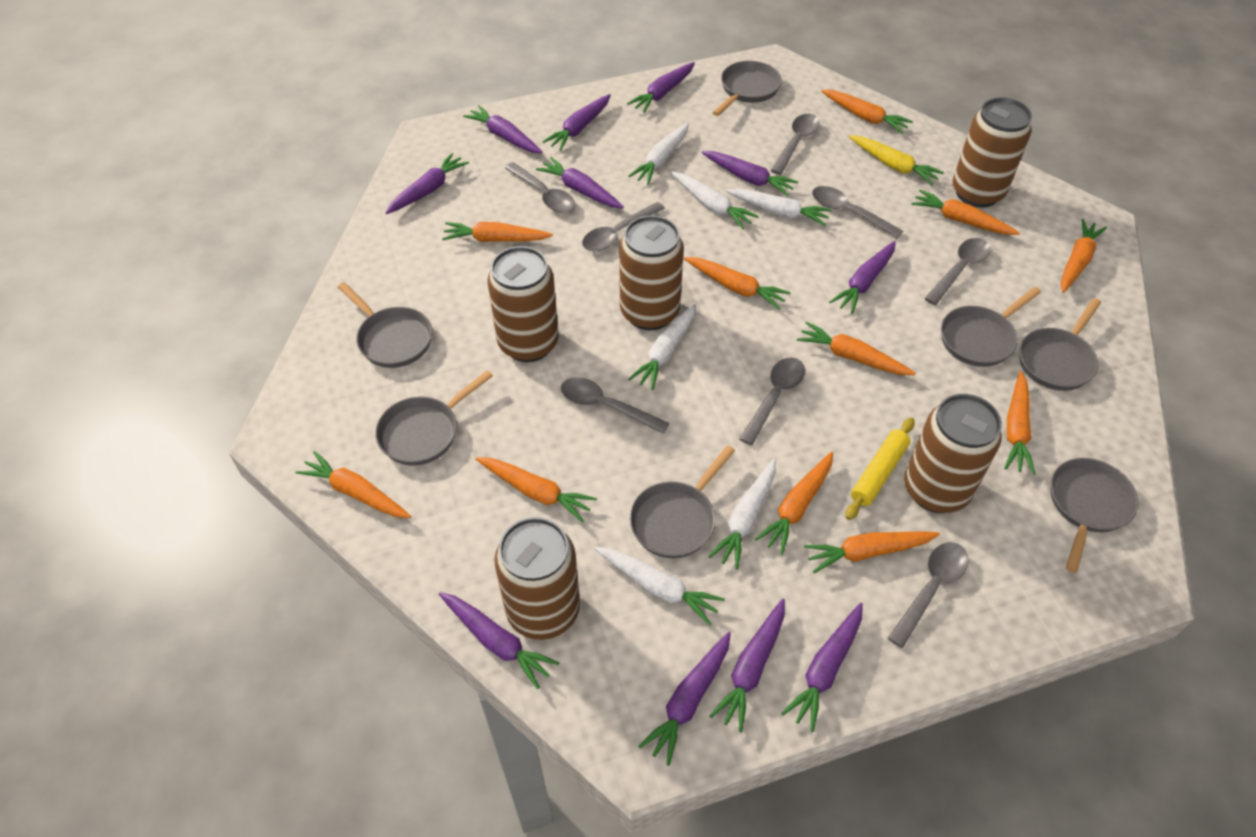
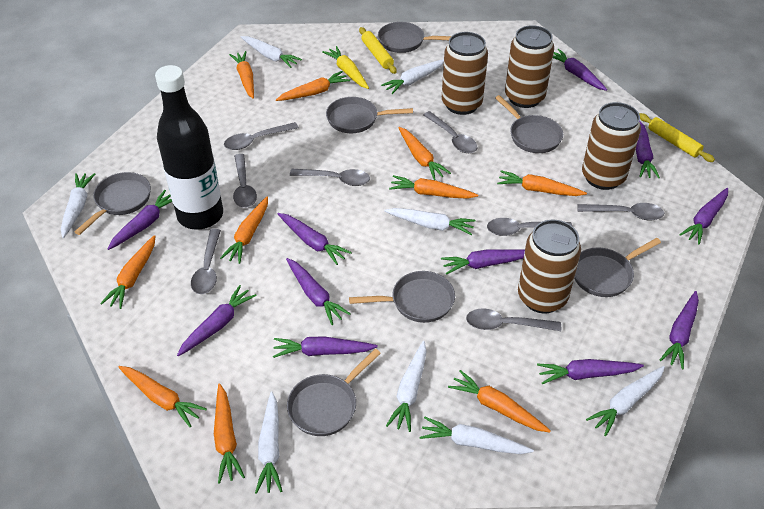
black bottle: 0 -> 1
brown can: 5 -> 4
orange carrot: 11 -> 10
white carrot: 6 -> 8
yellow rolling pin: 1 -> 2

